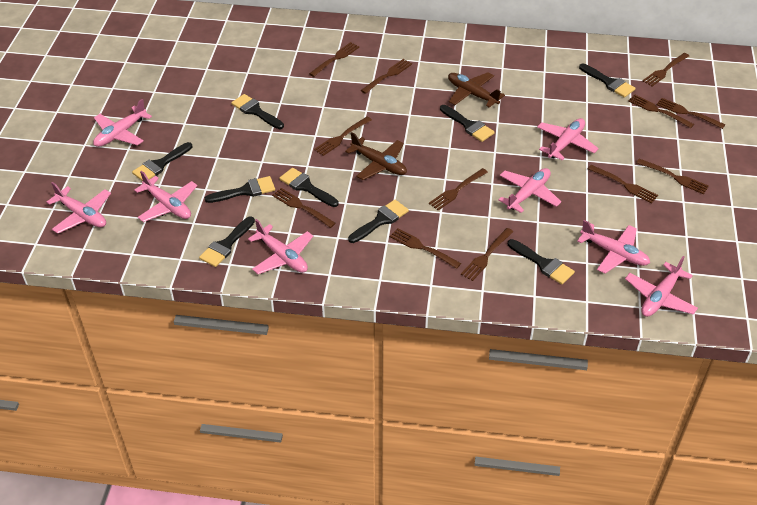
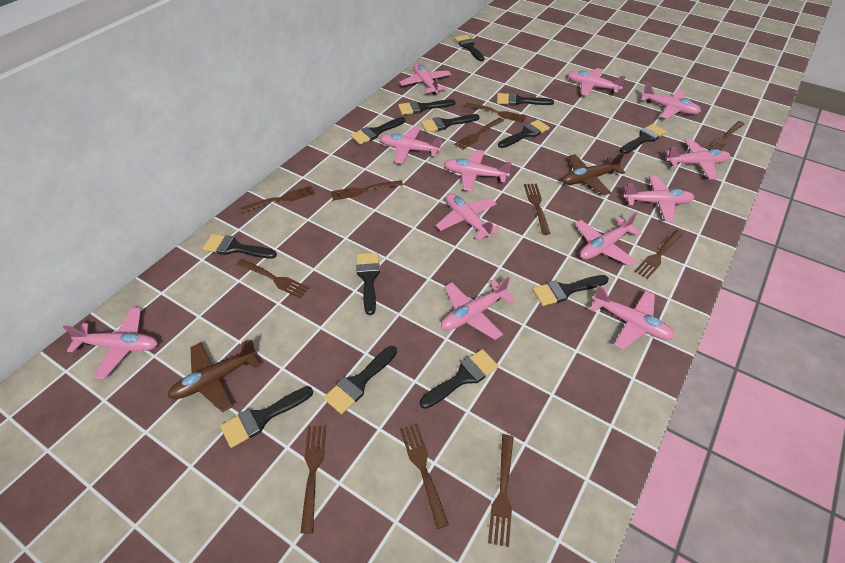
black brush: 9 -> 13
brown fork: 12 -> 11
pink plane: 8 -> 12

